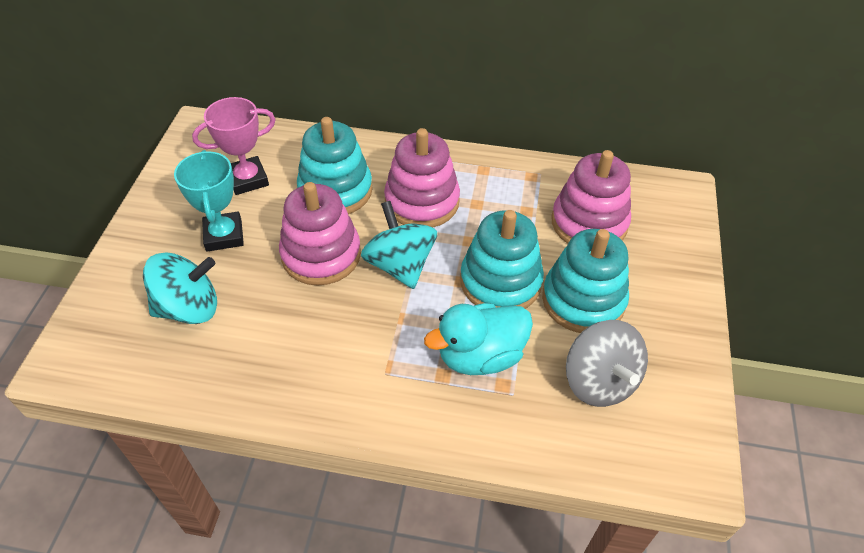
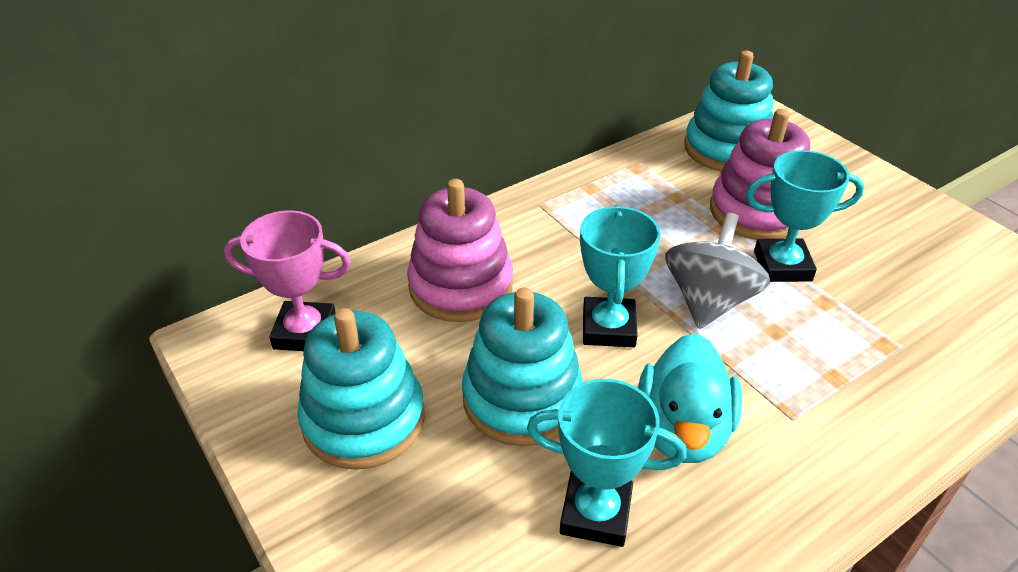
pink stacking toy: 3 -> 2
turquoise spinning top: 2 -> 0
turquoise trophy: 1 -> 3

